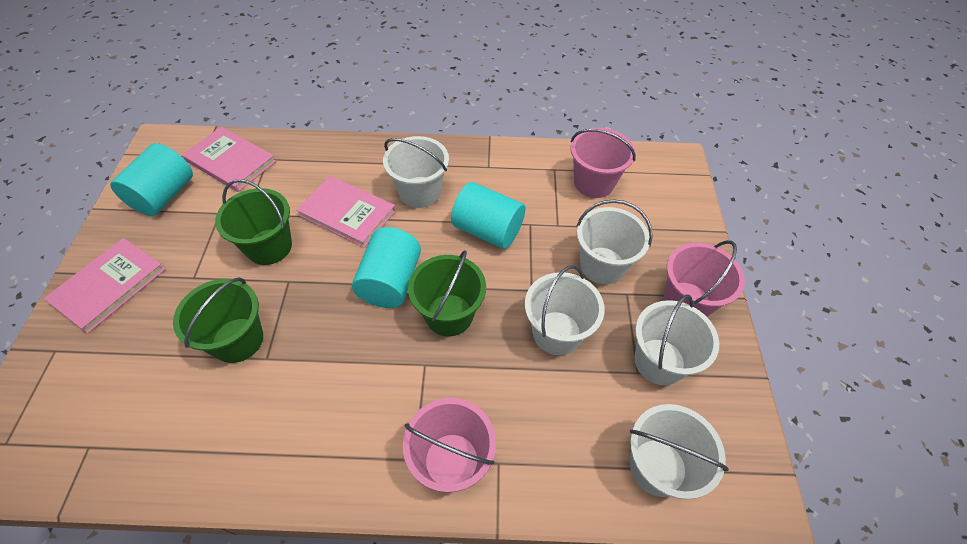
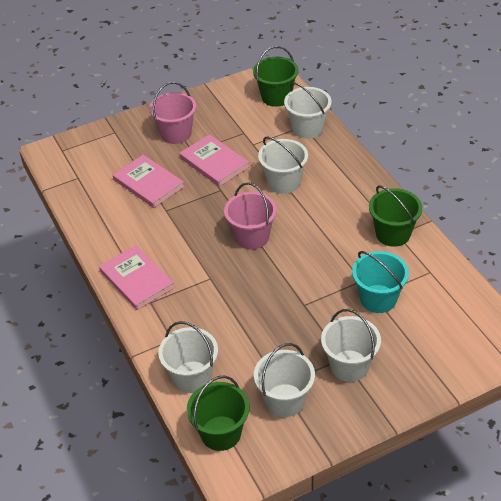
pink bucket: 3 -> 2
turquoise bucket: 0 -> 1
turquoise cylinder: 3 -> 0

